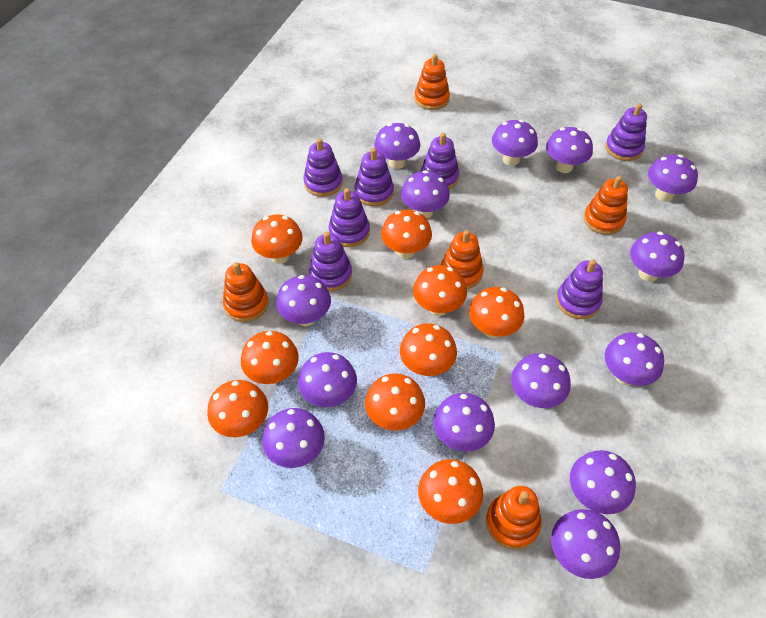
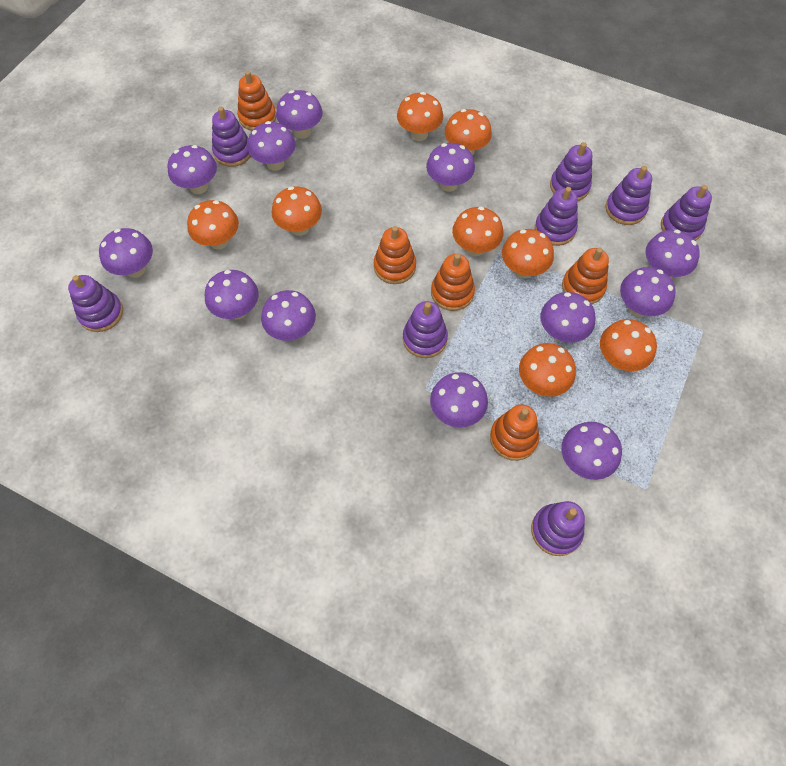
orange mushroom: 9 -> 8
purple mushroom: 14 -> 12
purple stacking toy: 7 -> 8

